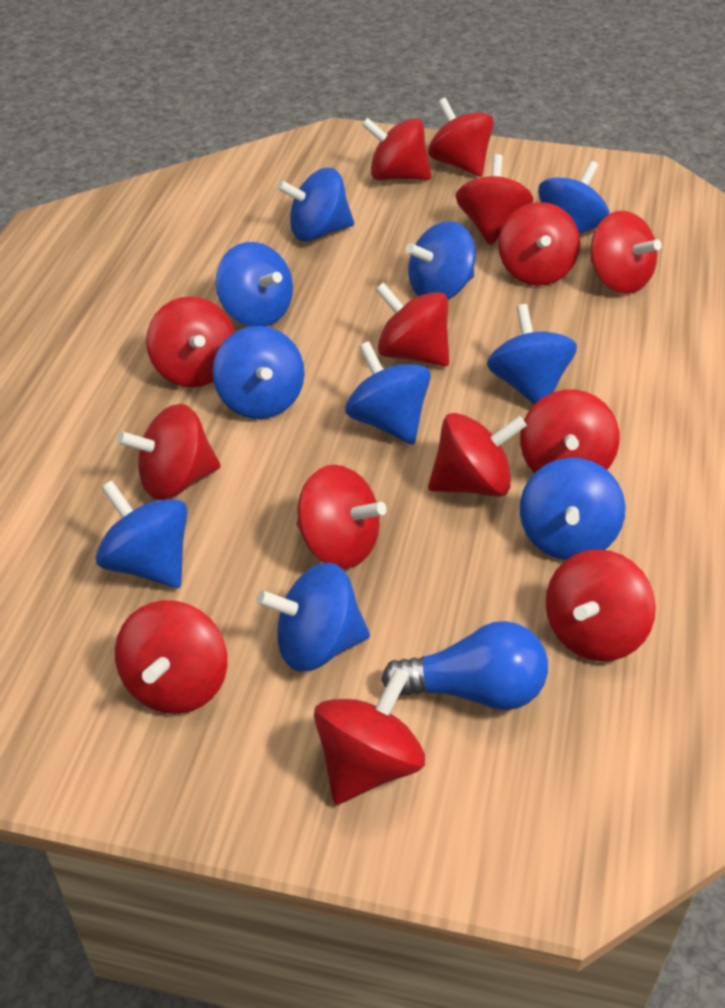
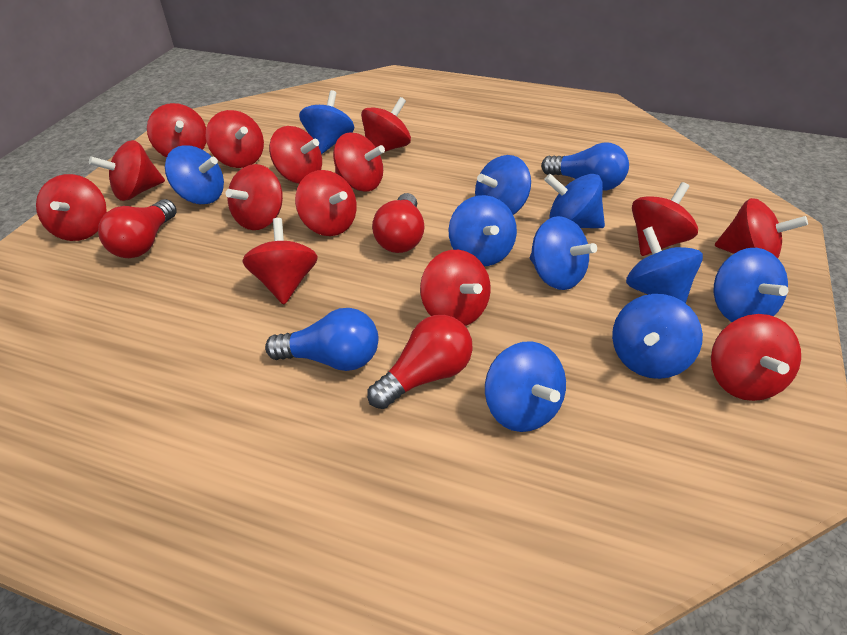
blue light bulb: 1 -> 2
red light bulb: 0 -> 3

